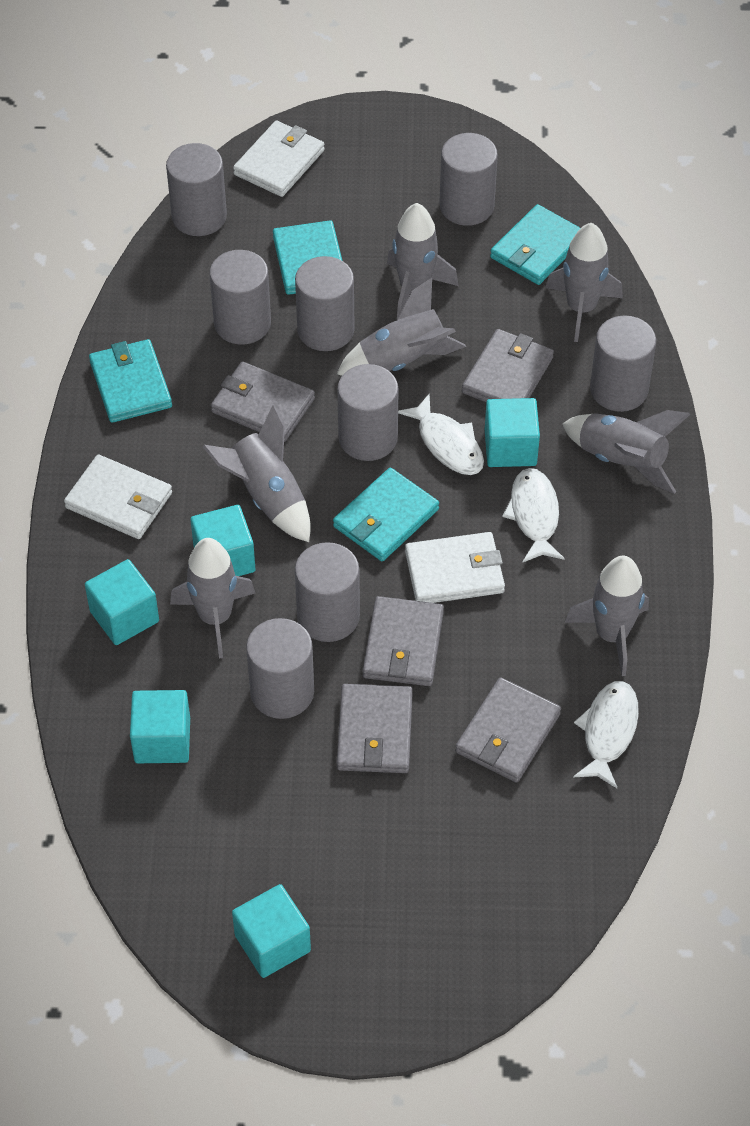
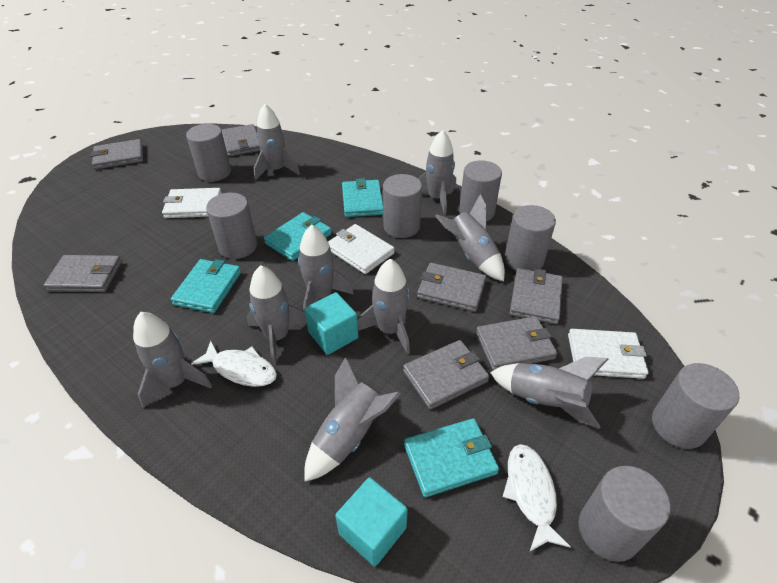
grey cylinder: 8 -> 7
grey rocket: 7 -> 9
grey wallet: 5 -> 7
turquoise cube: 5 -> 2
white fish: 3 -> 2

